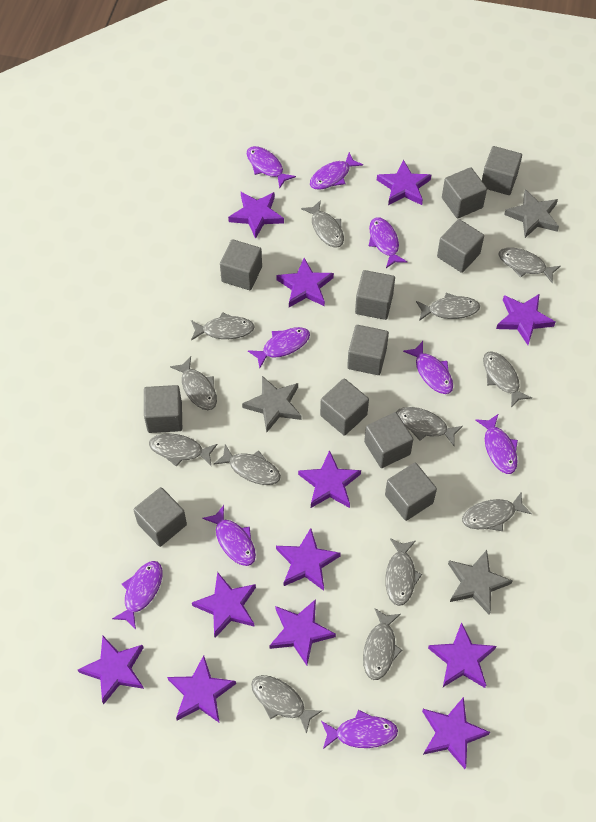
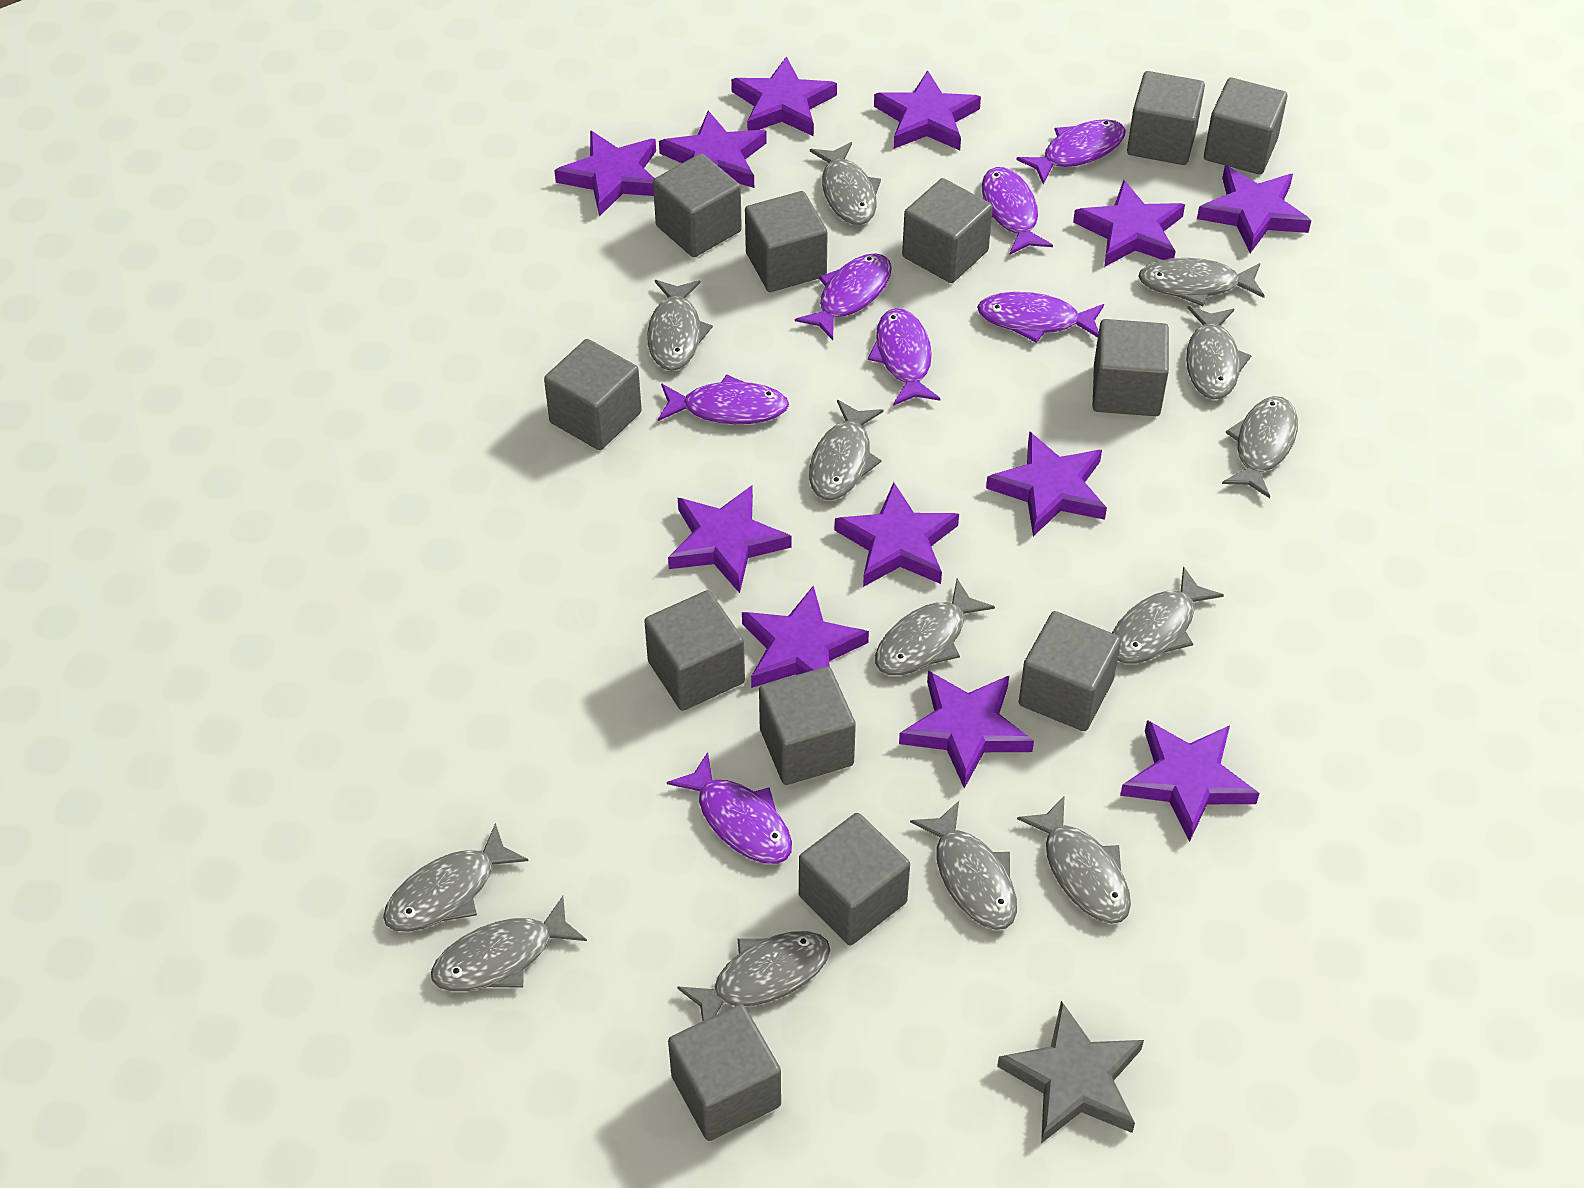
grey cube: 11 -> 12
grey star: 3 -> 1
purple fish: 9 -> 7

